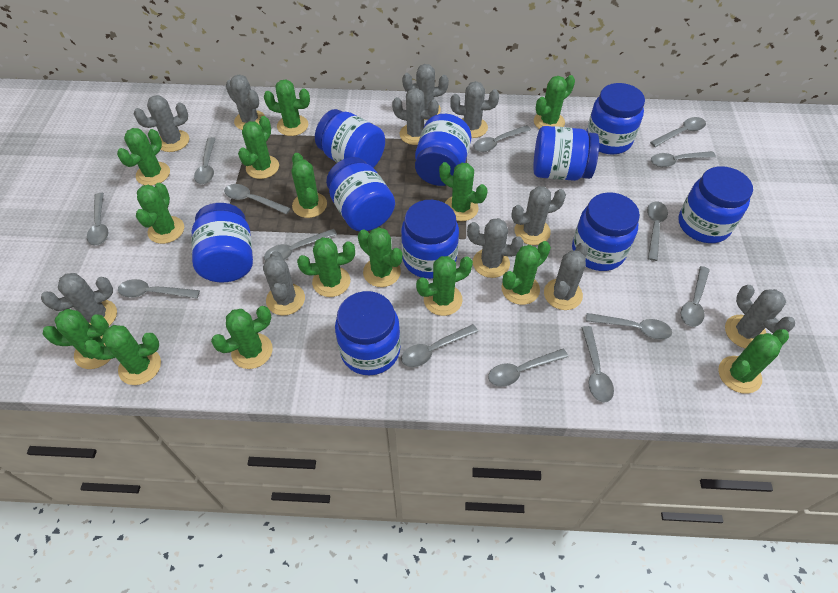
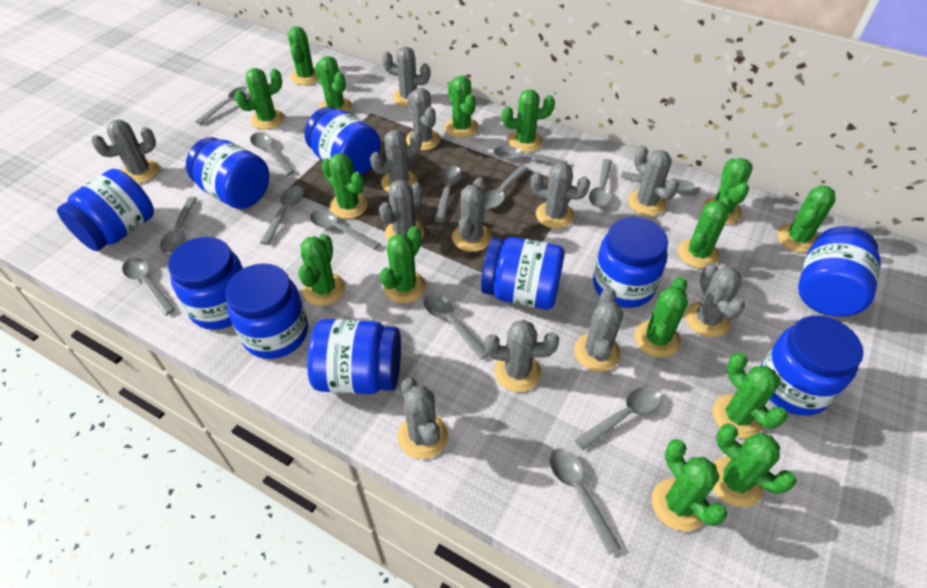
grey cactus: 11 -> 12

